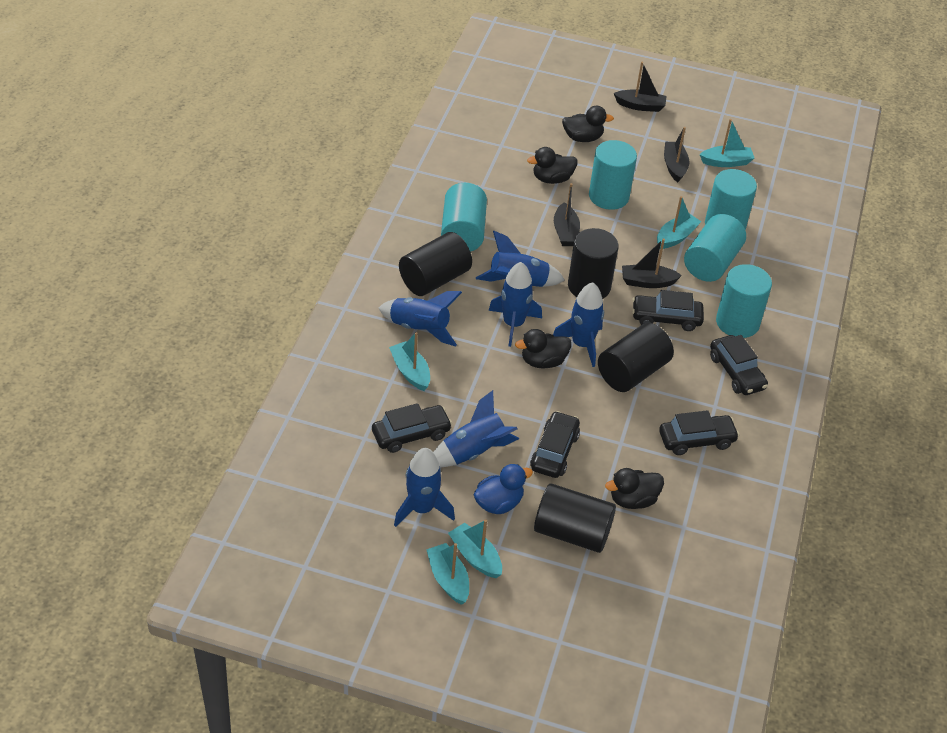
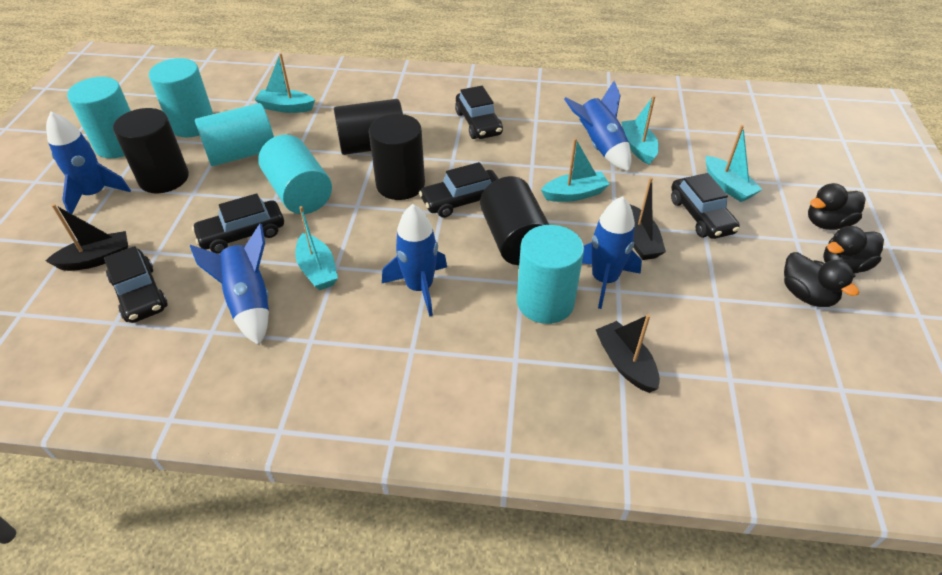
black boat: 4 -> 3
black duck: 4 -> 3
blue duck: 1 -> 0
blue rocket: 6 -> 5

